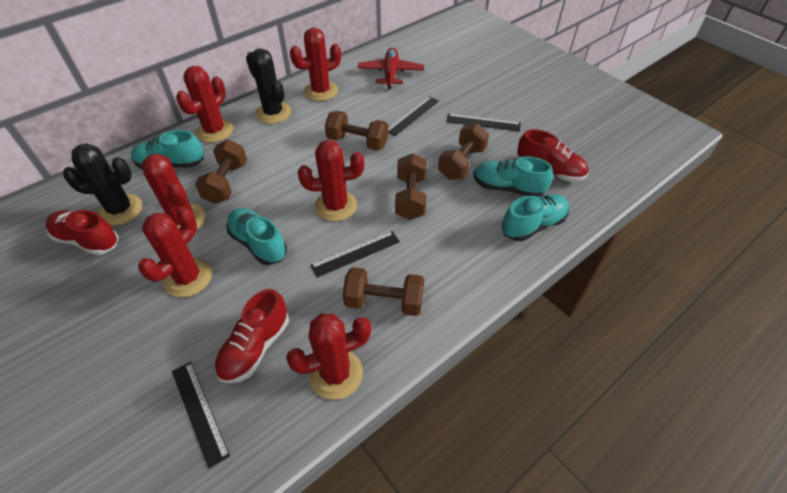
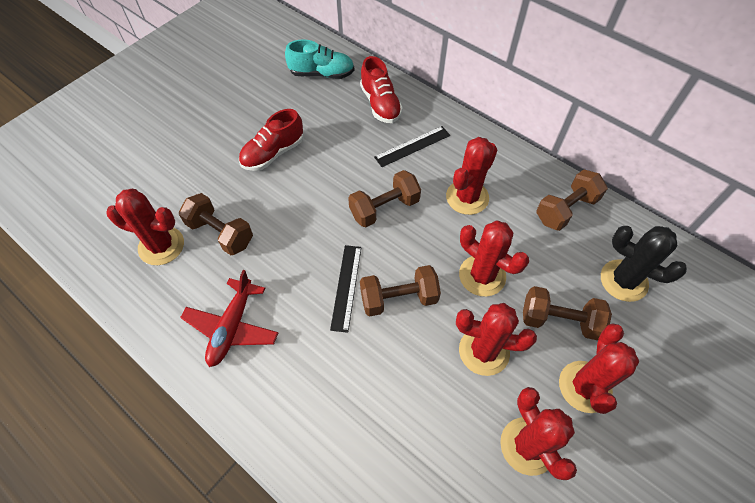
black cactus: 2 -> 1
black ruler: 4 -> 2
red shoe: 3 -> 2
turquoise shoe: 4 -> 1

